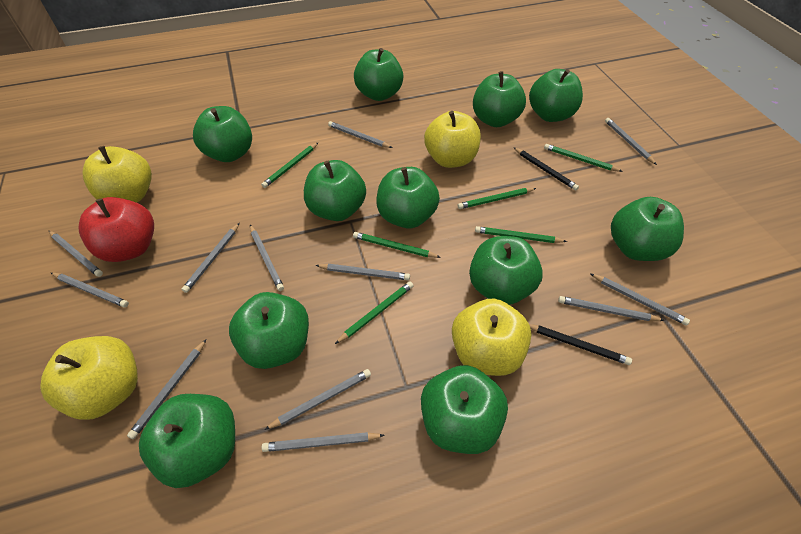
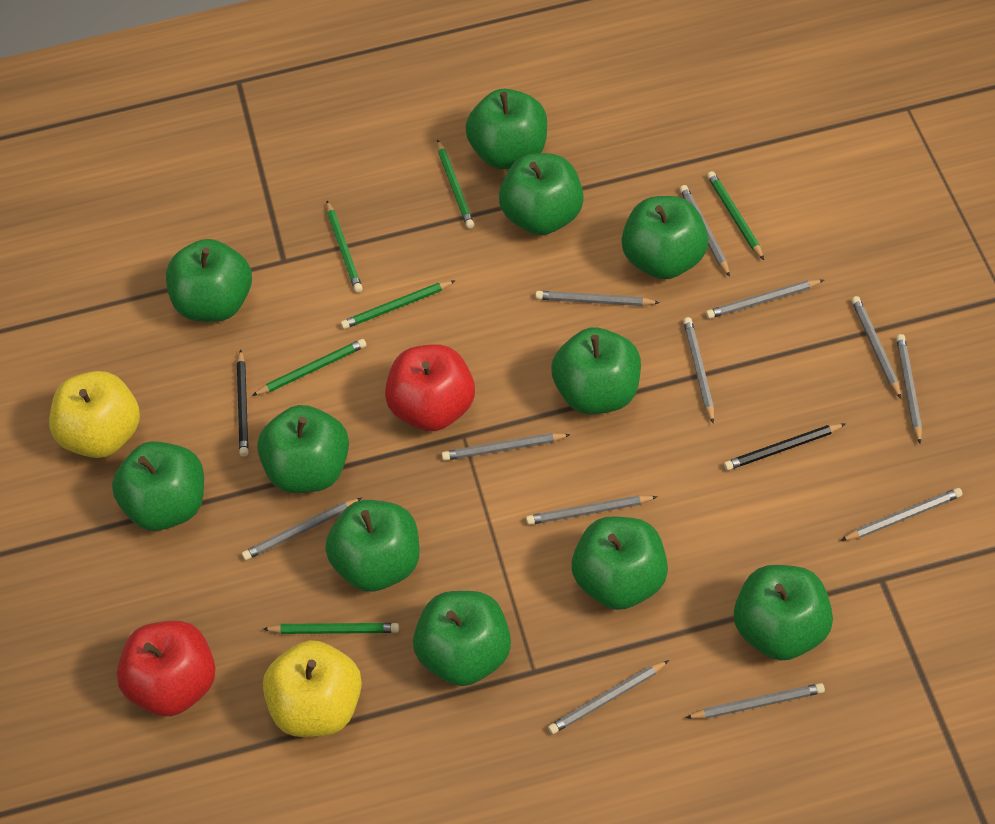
red apple: 1 -> 2
yellow apple: 4 -> 2

